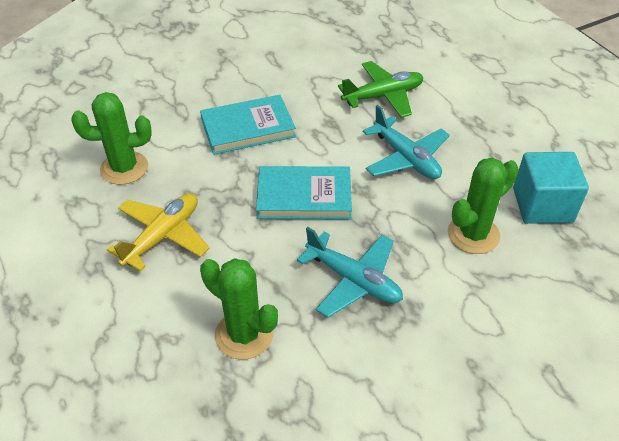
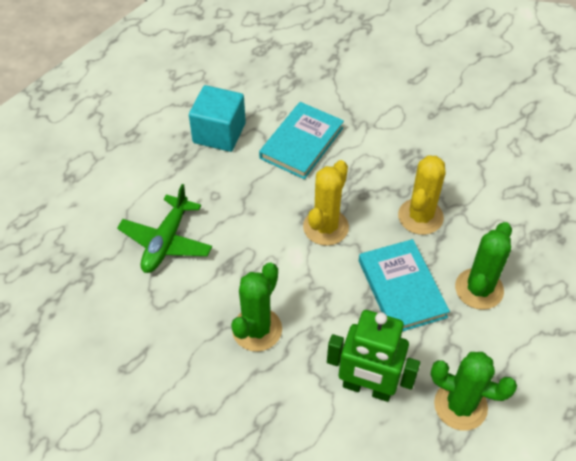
green robot: 0 -> 1
turquoise plane: 2 -> 0
yellow cactus: 0 -> 2
yellow plane: 1 -> 0

